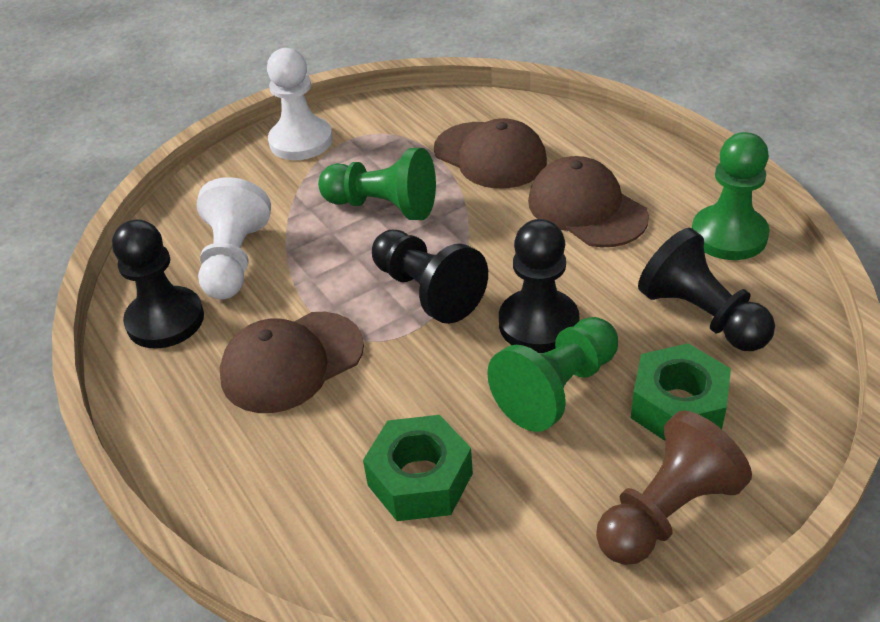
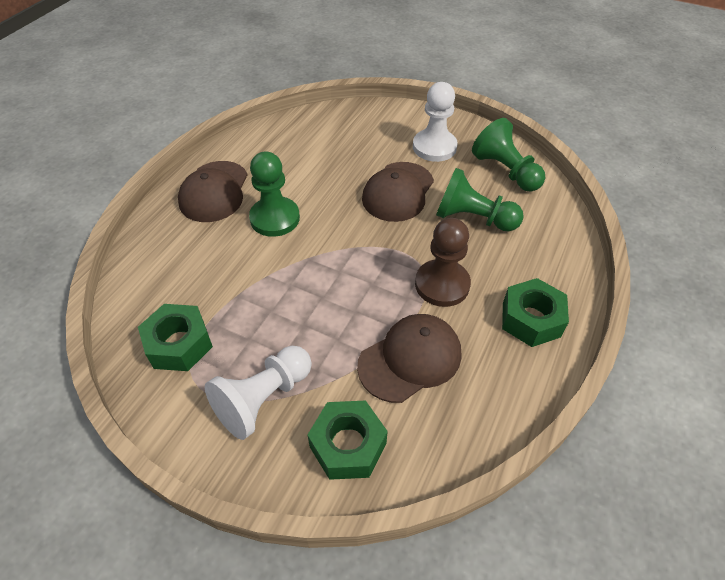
black pawn: 4 -> 0
green nut: 2 -> 3

